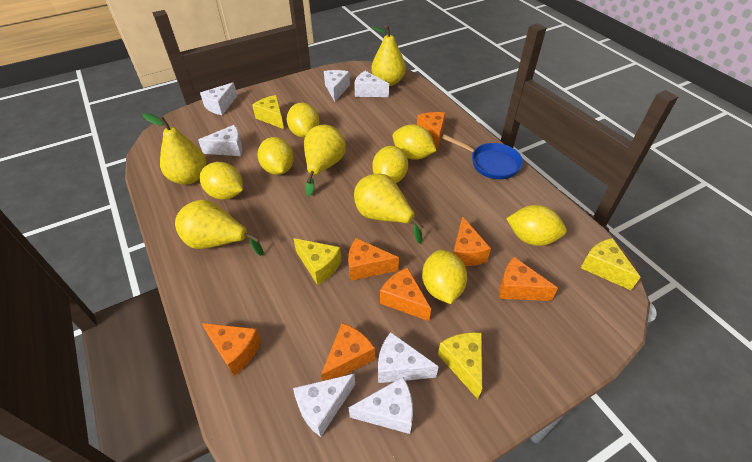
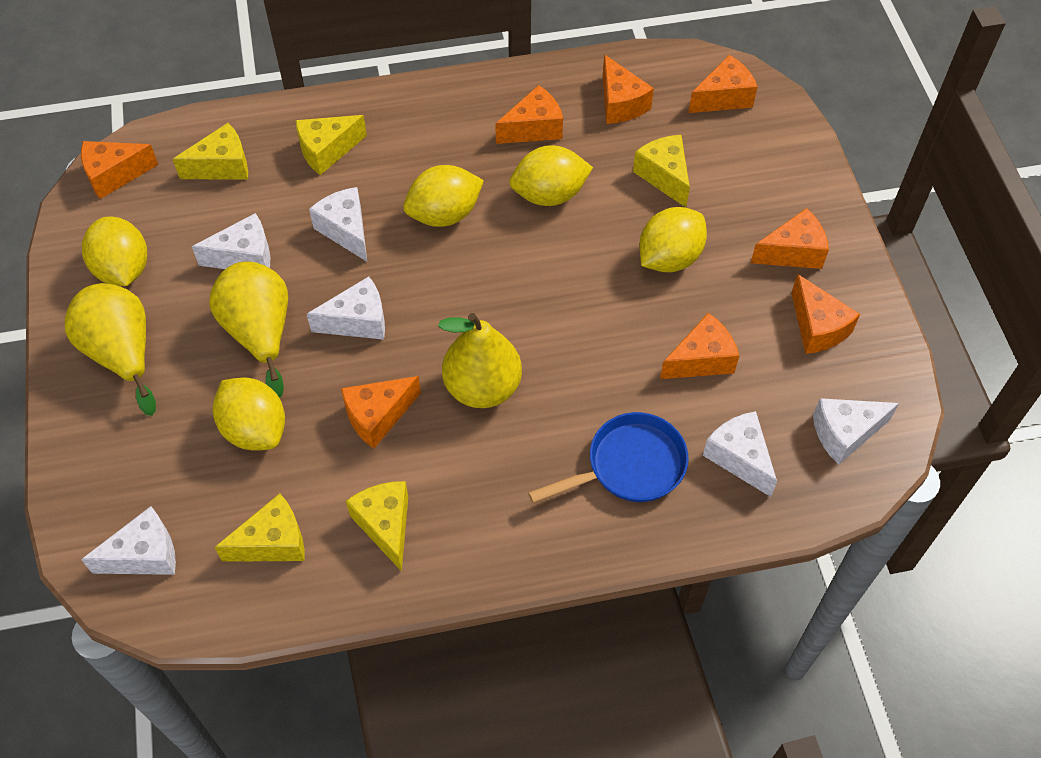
orange cheese: 7 -> 8
white cheese: 7 -> 6
yellow cheese: 4 -> 5
yellow lemon: 7 -> 5
yellow pear: 5 -> 3

